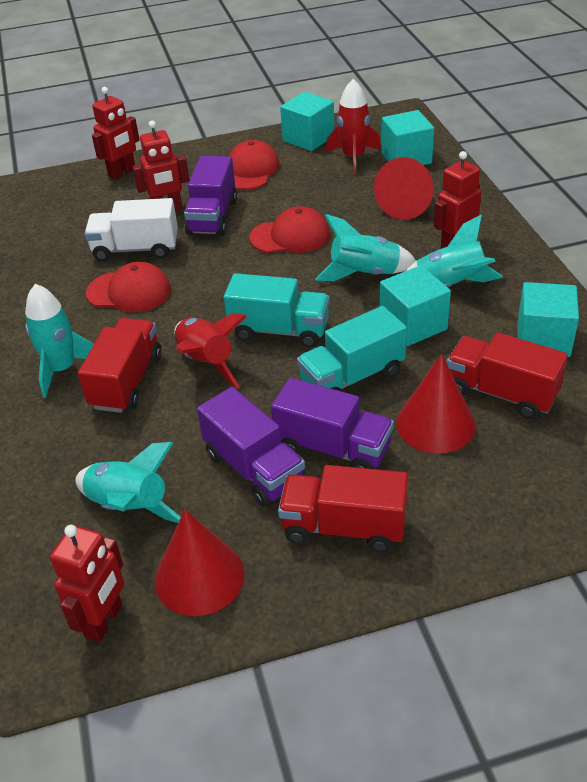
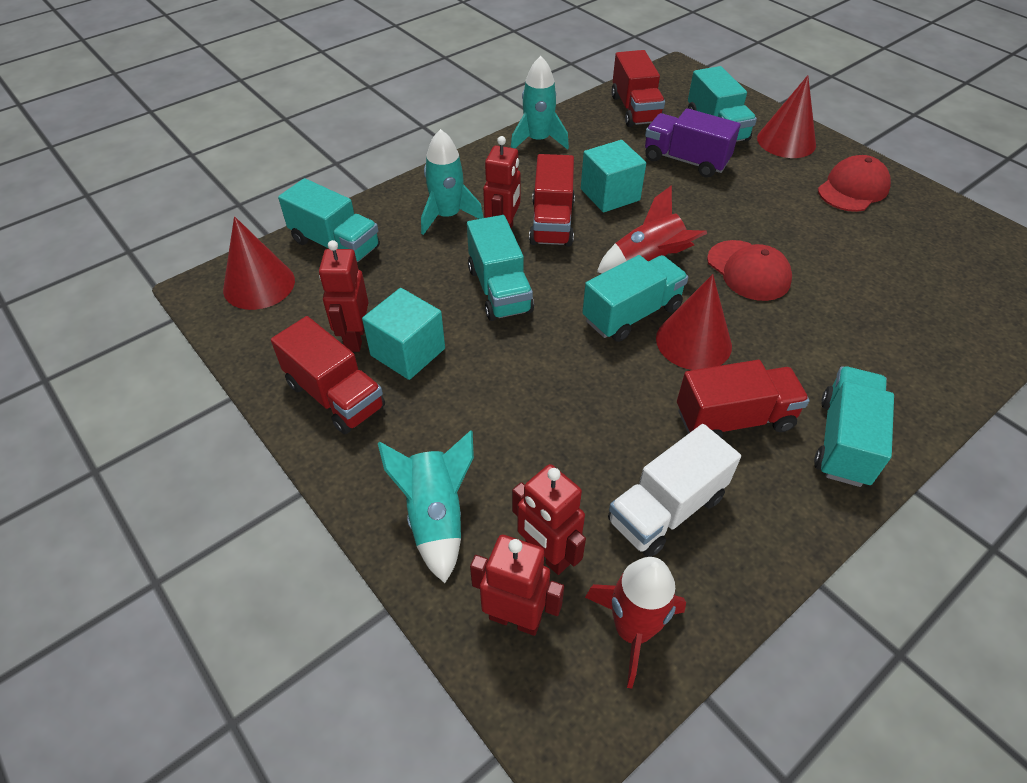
purple truck: 3 -> 1
red cap: 3 -> 2
red truck: 3 -> 4
turquoise cube: 4 -> 2
turquoise rocket: 4 -> 3
turquoise truck: 2 -> 5

